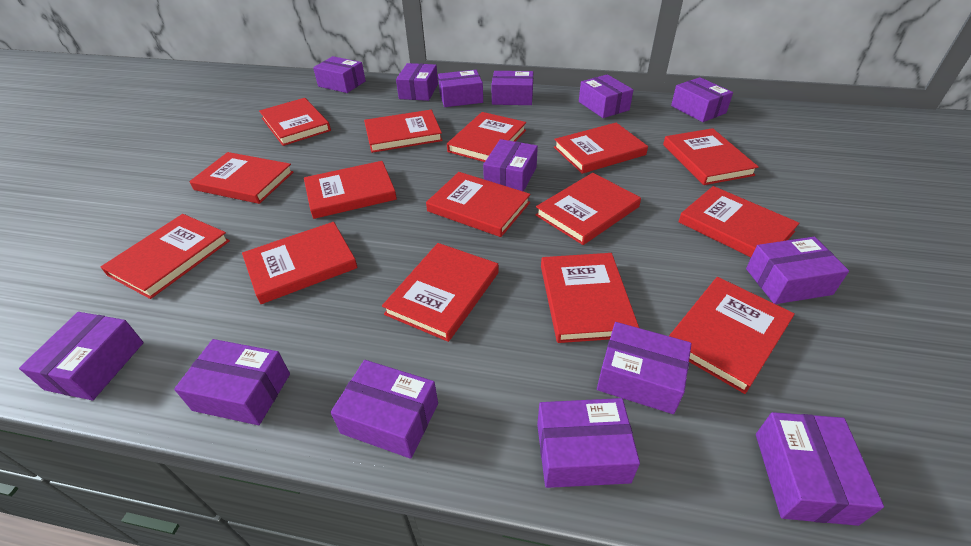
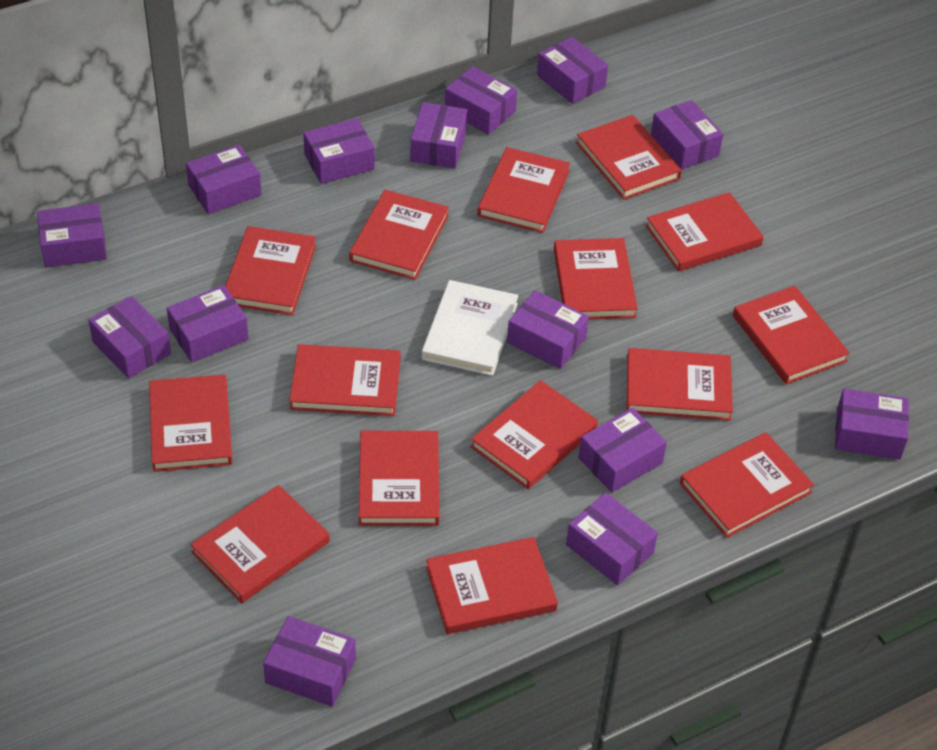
white book: 0 -> 1

